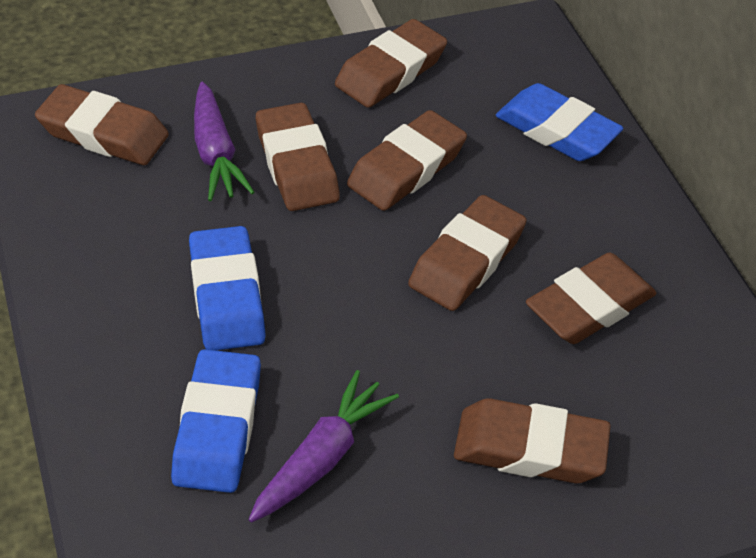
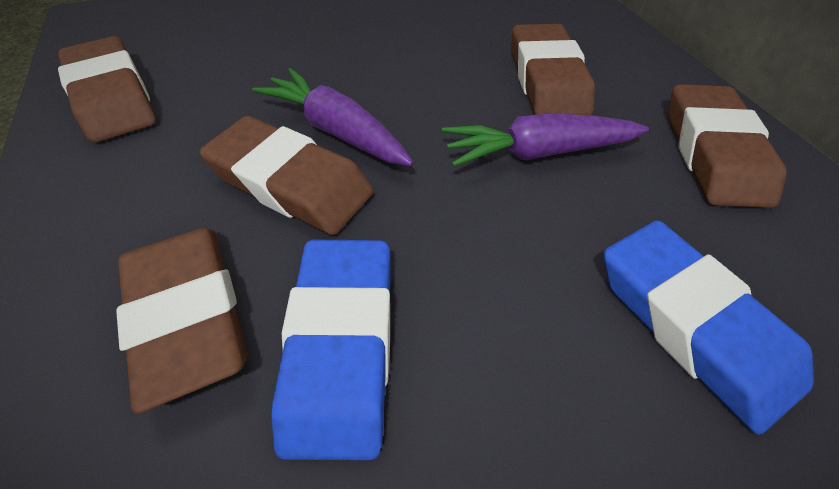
blue eraser: 3 -> 2
brown eraser: 7 -> 5

